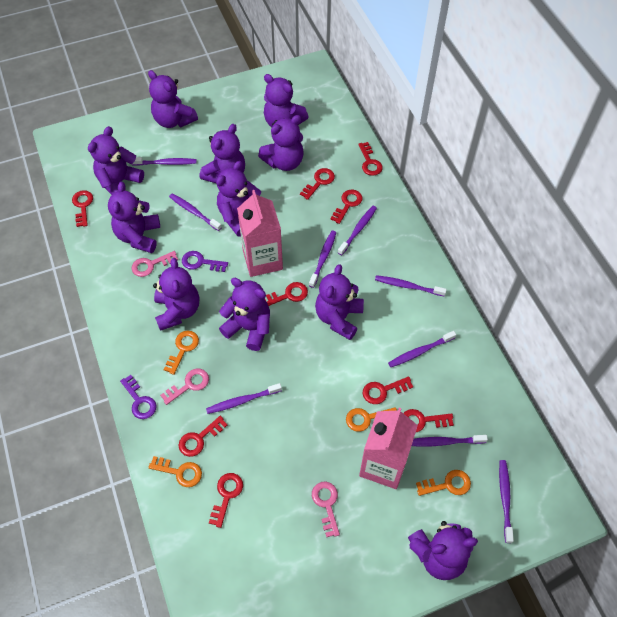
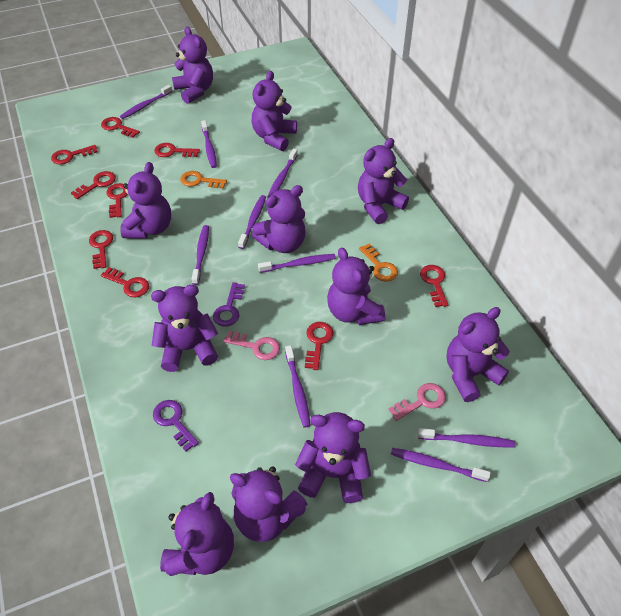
orange key: 4 -> 2
pink carton: 2 -> 0
pink key: 3 -> 2

